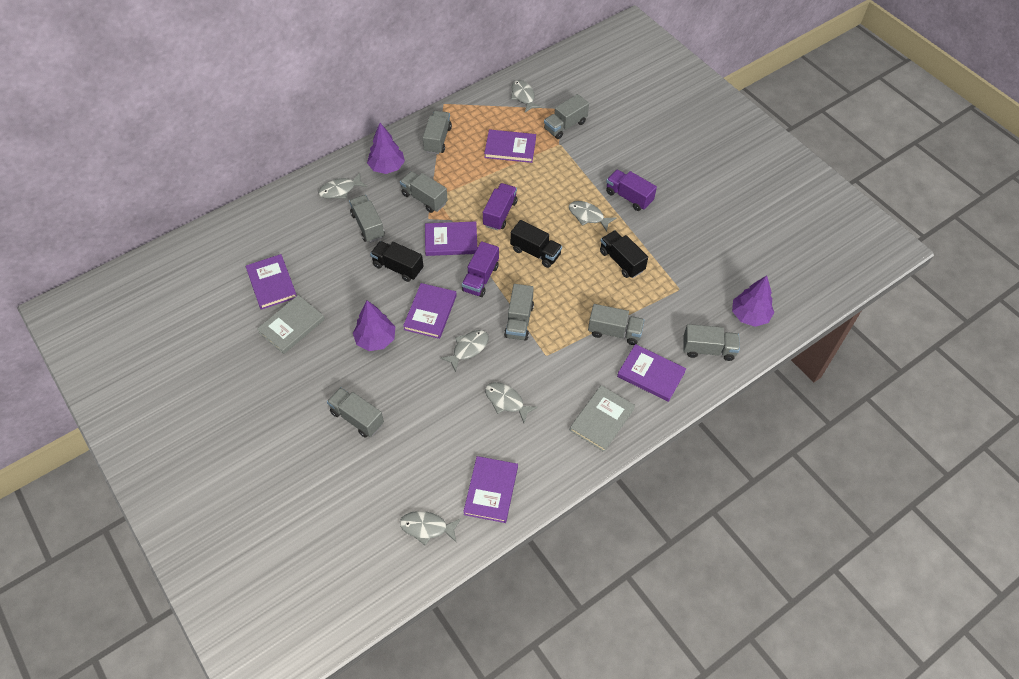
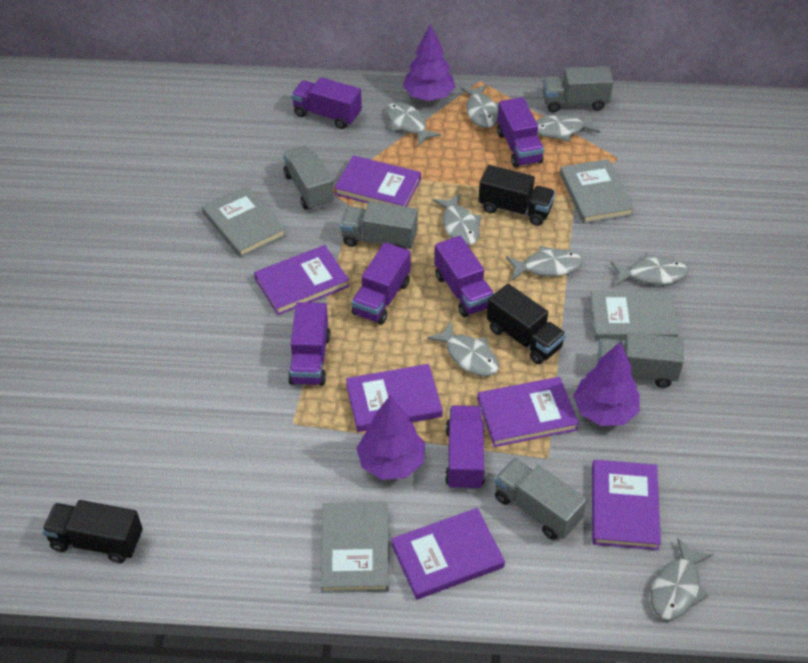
grey book: 2 -> 4
grey fish: 6 -> 8
grey truck: 8 -> 5
purple truck: 3 -> 6

